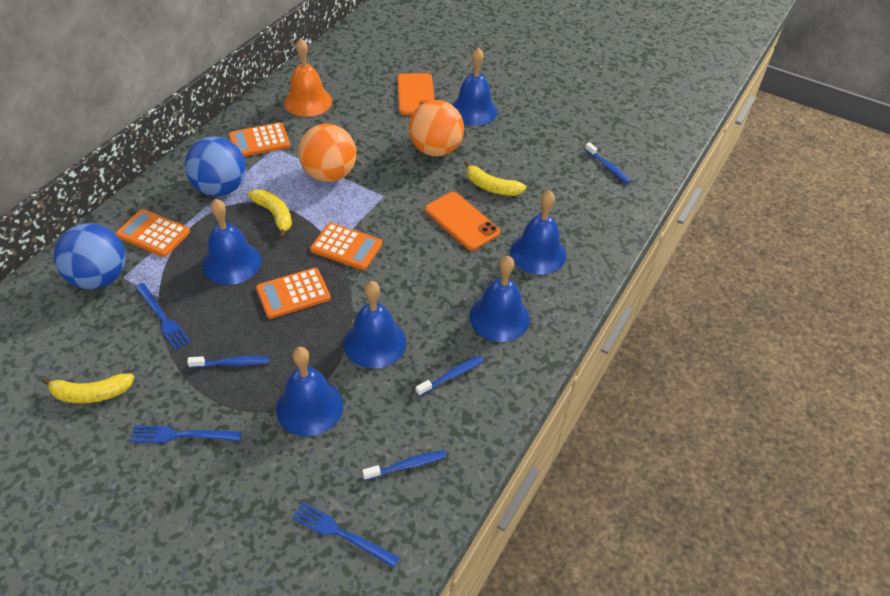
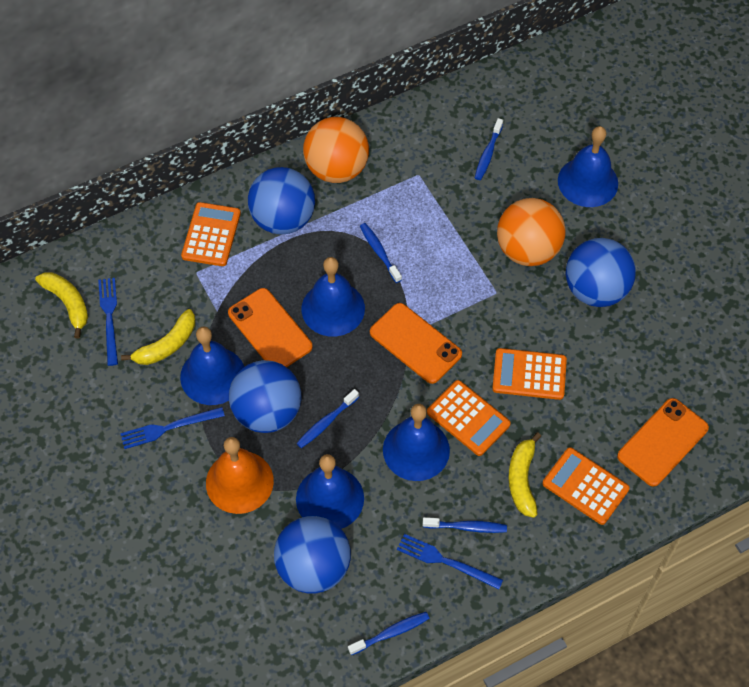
blue ball: 2 -> 4
blue bell: 6 -> 5
blue toothbrush: 4 -> 5
orange phone: 2 -> 3

